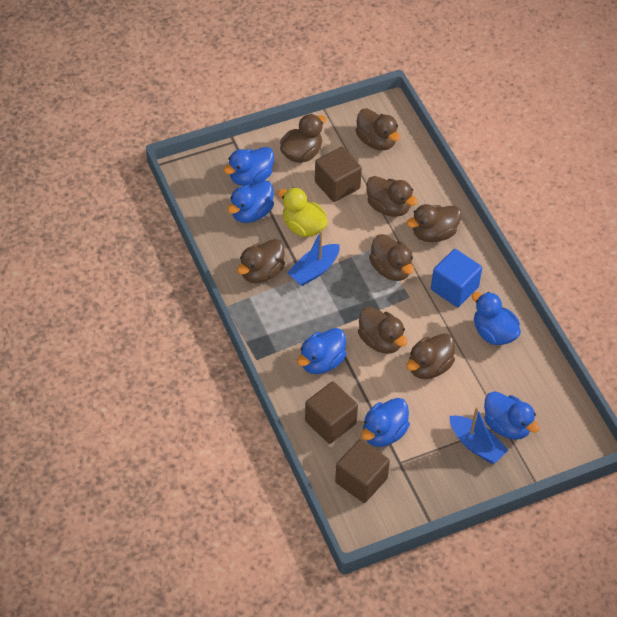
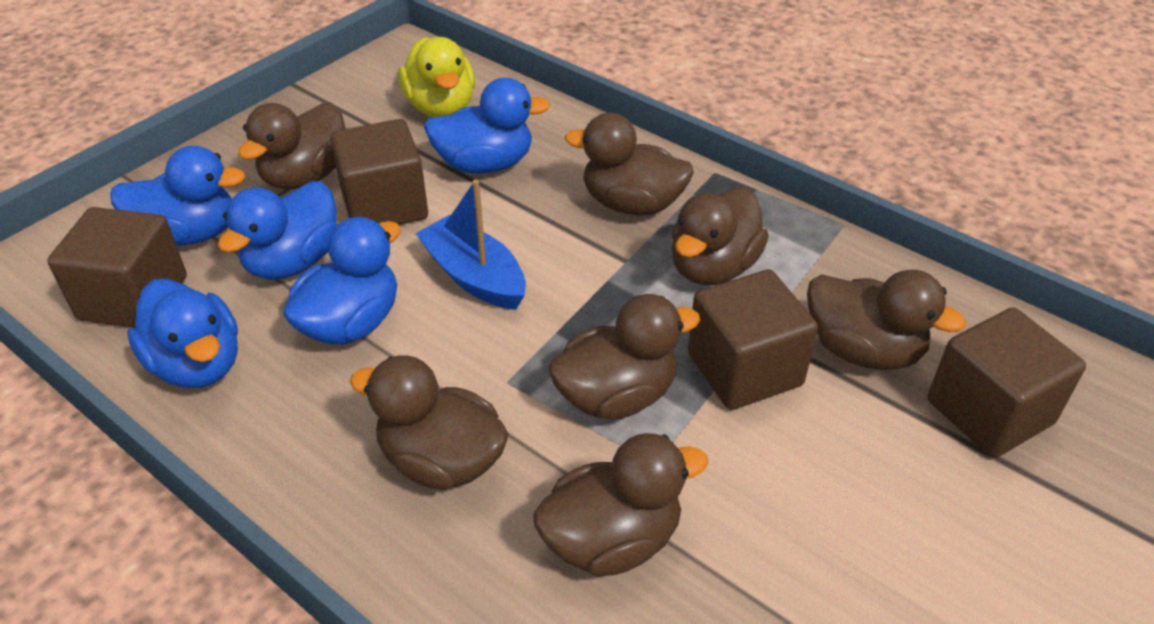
blue boat: 2 -> 1
blue cube: 1 -> 0
blue duck: 6 -> 5
brown cube: 3 -> 4
brown duck: 8 -> 7

